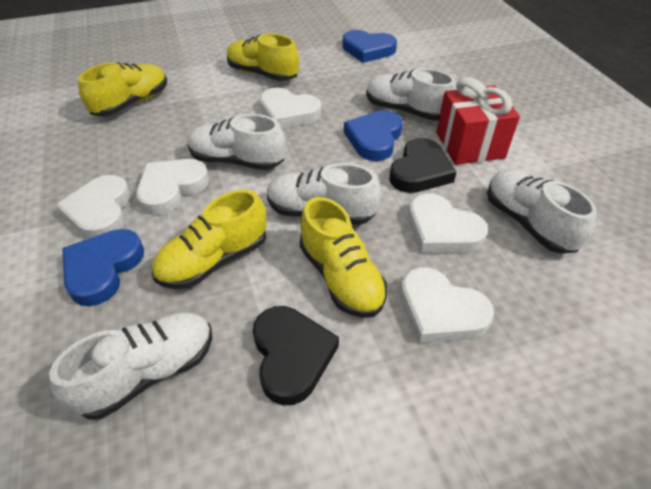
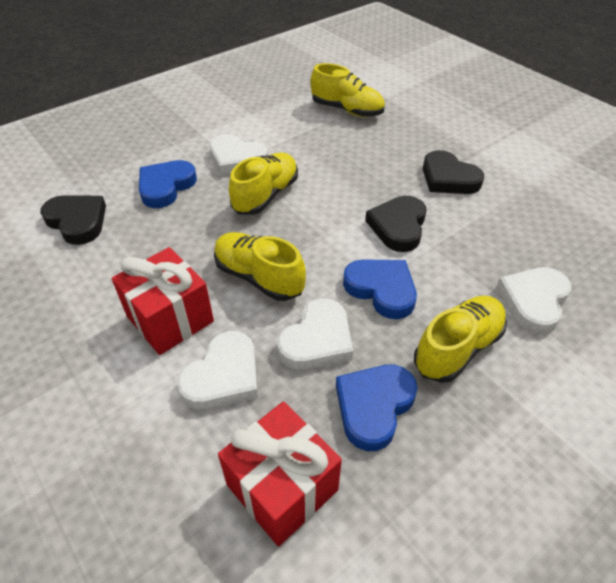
black heart: 2 -> 3
red gift: 1 -> 2
white heart: 5 -> 4
white shoe: 5 -> 0

